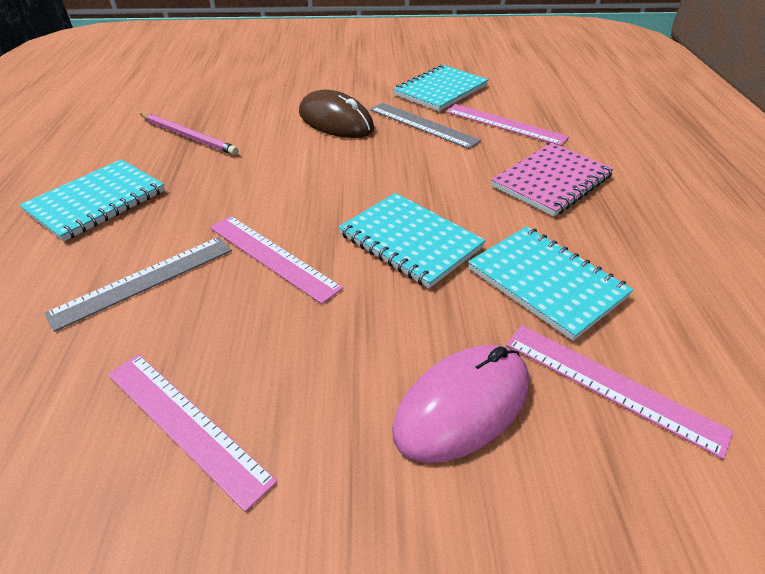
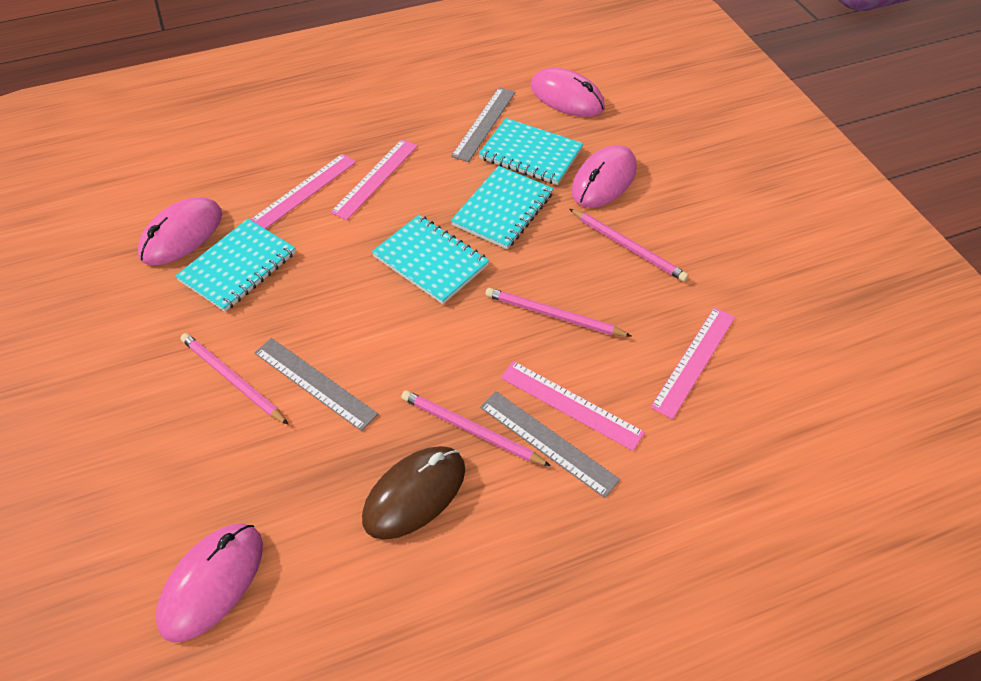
grey ruler: 2 -> 3
pink mouse: 1 -> 4
pink notebook: 1 -> 0
pink pencil: 1 -> 4

